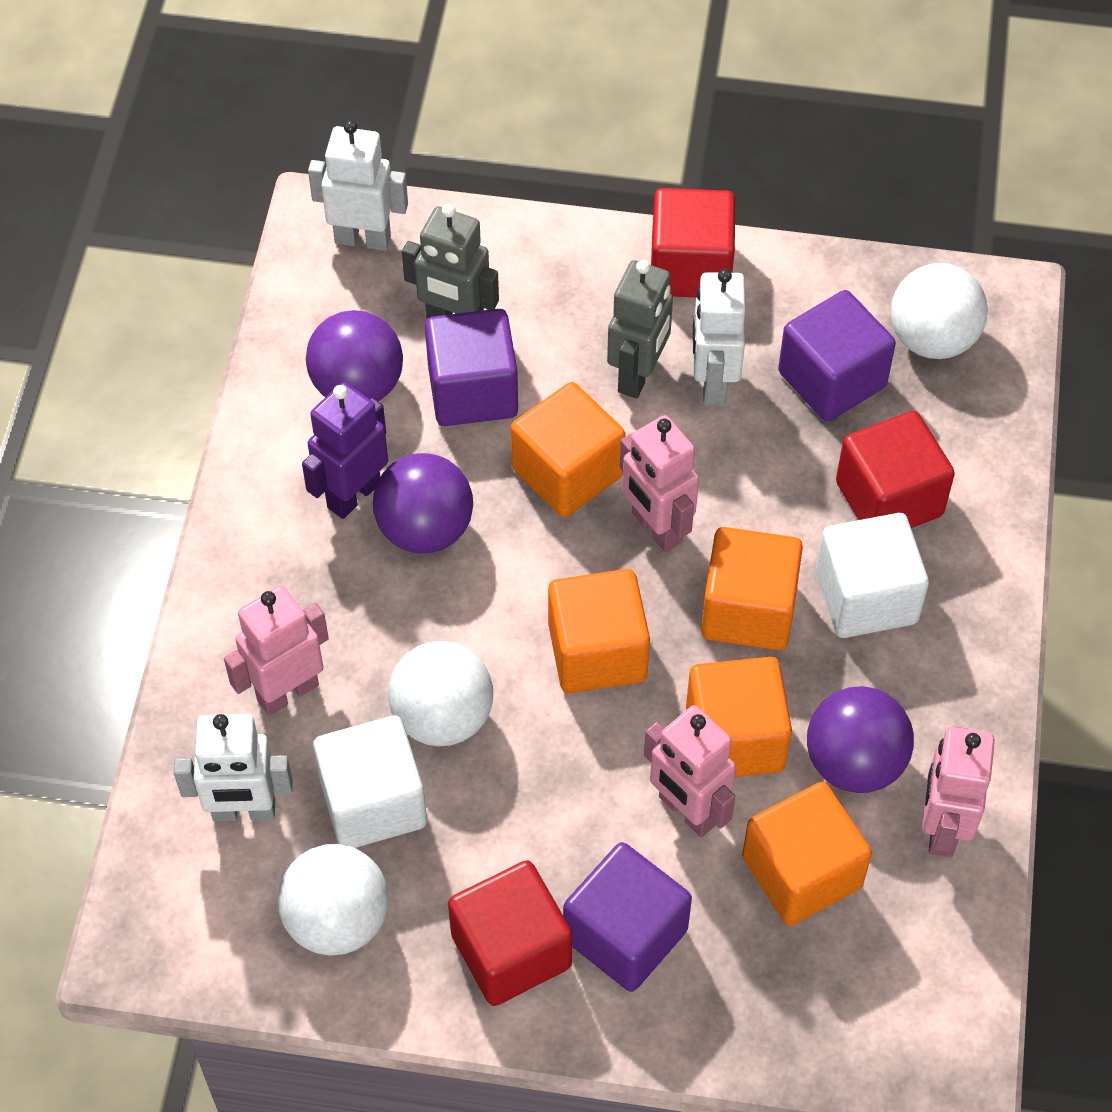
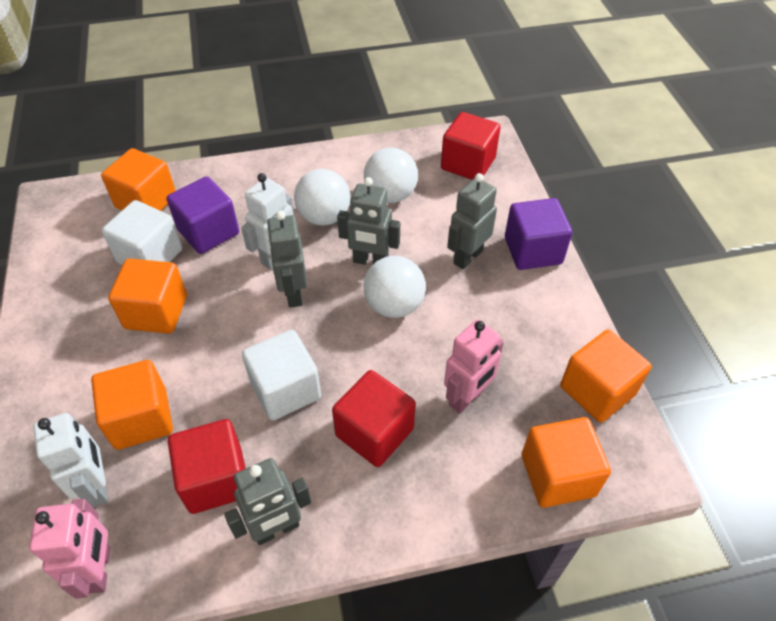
grey robot: 2 -> 4
pink robot: 4 -> 2
purple ball: 3 -> 0
purple cube: 3 -> 2
purple robot: 1 -> 0
white robot: 3 -> 2

